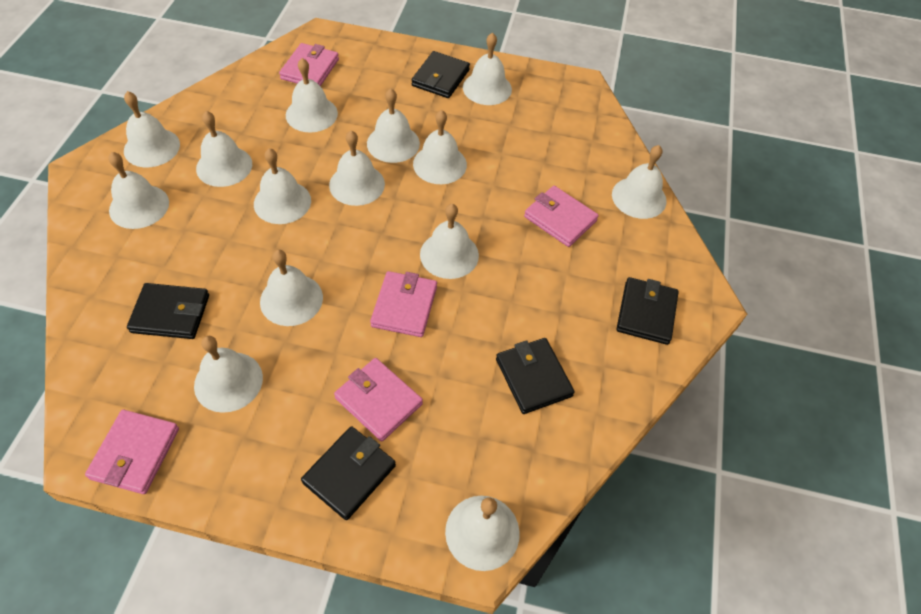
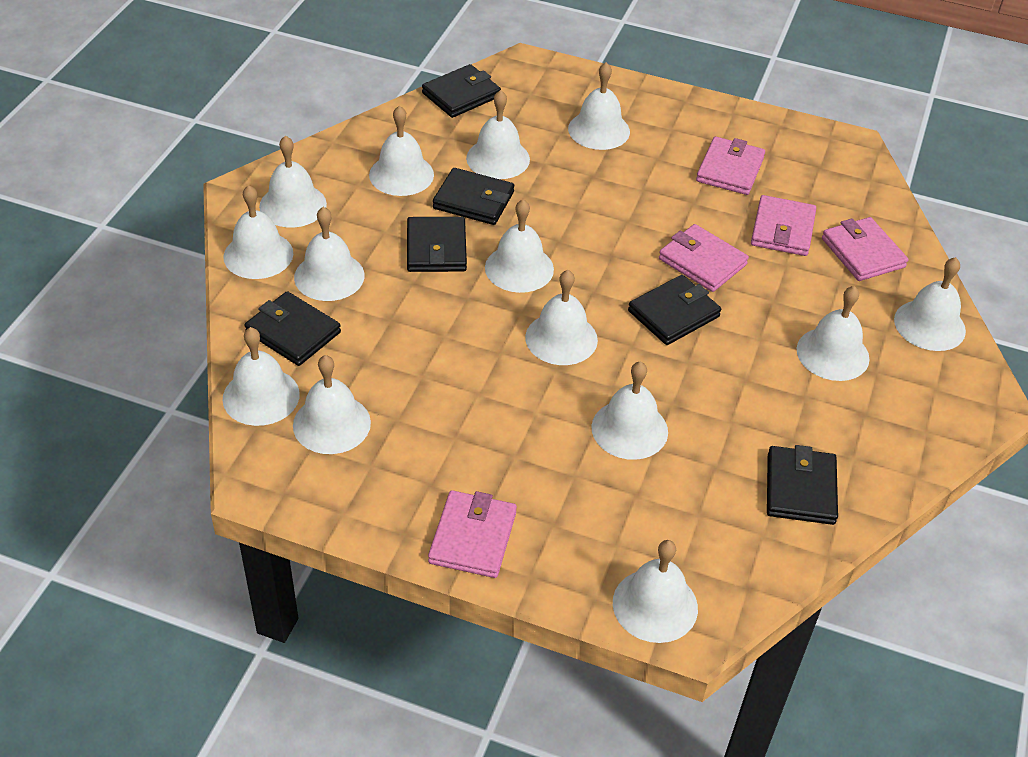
black wallet: 5 -> 6

